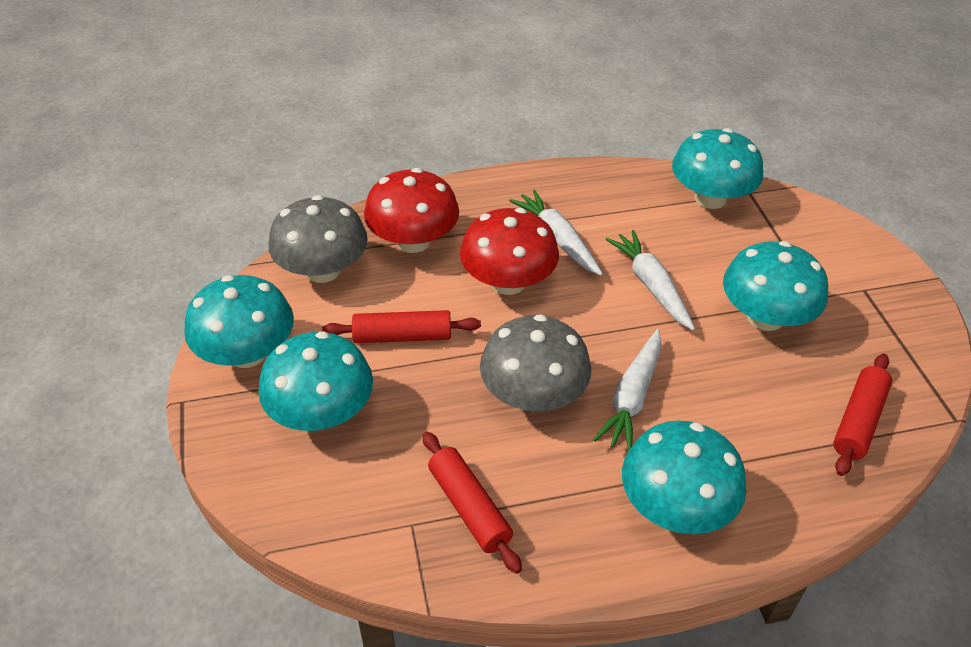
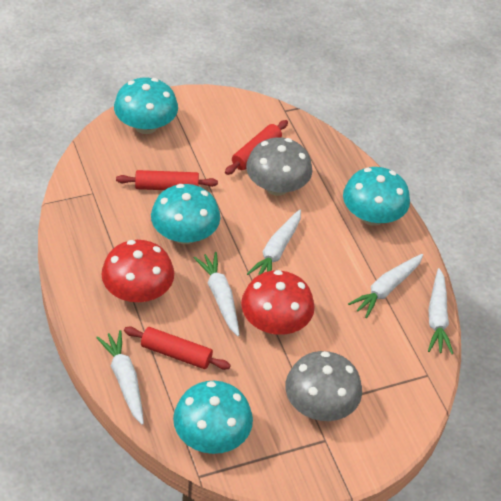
turquoise mushroom: 5 -> 4
white carrot: 3 -> 5

